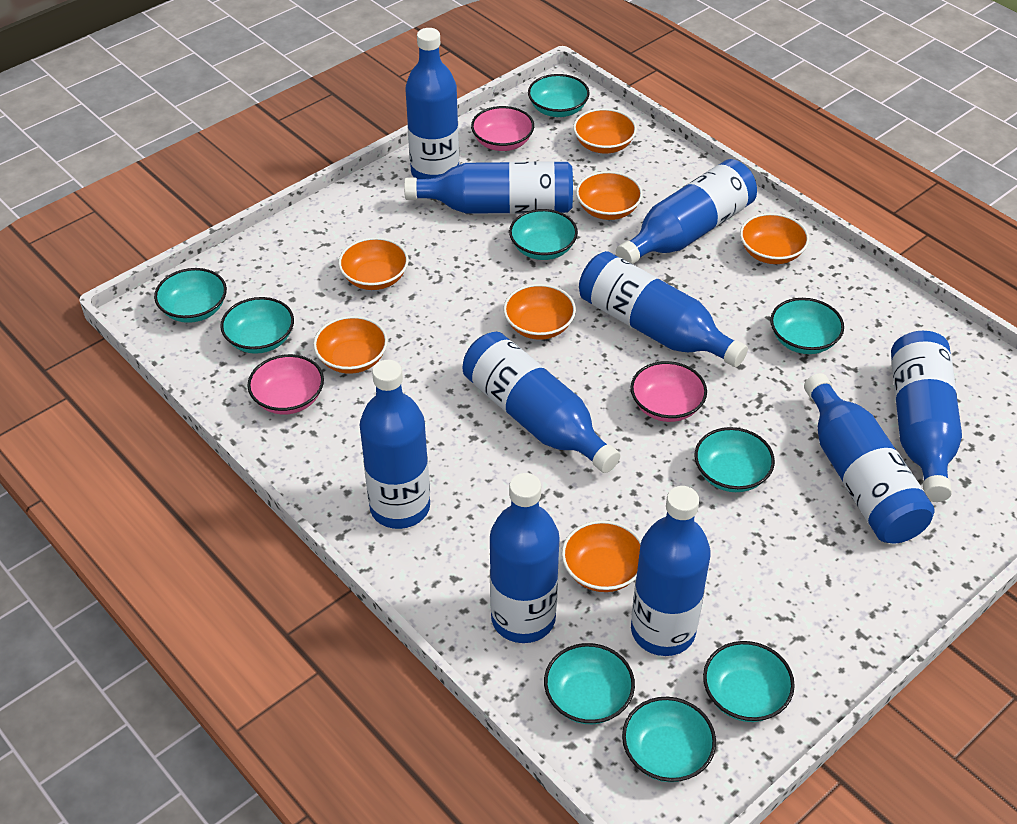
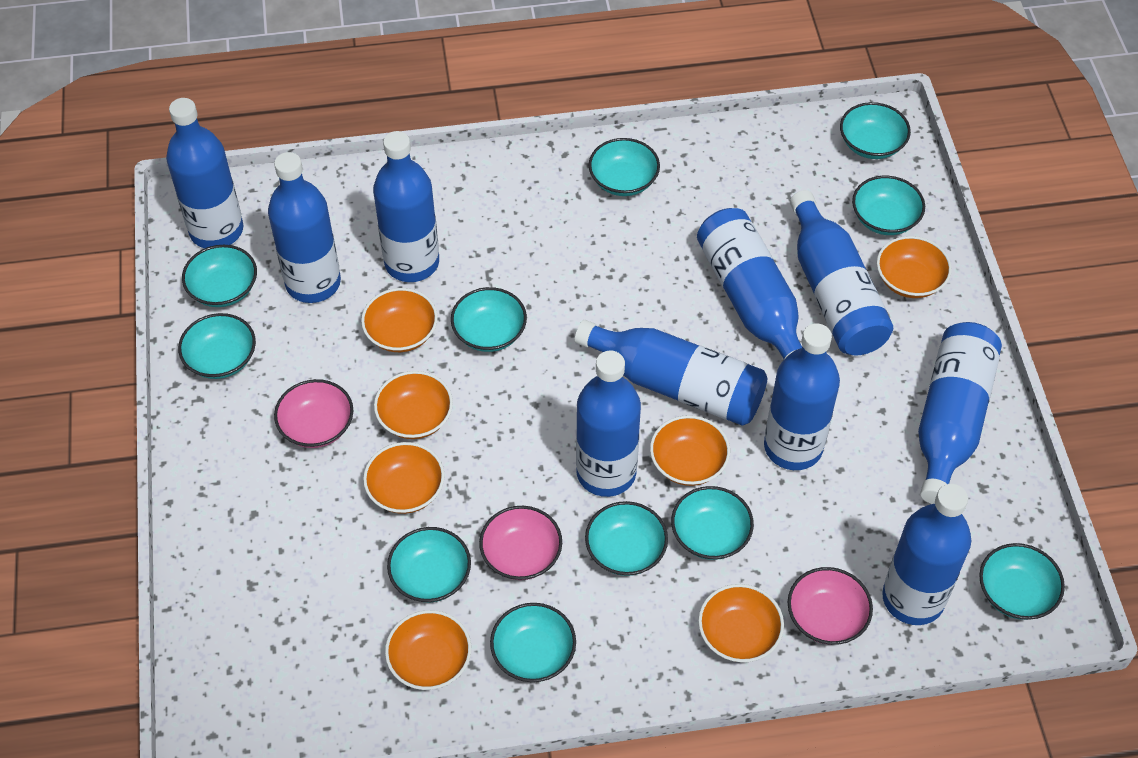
turquoise bowl: 9 -> 11

